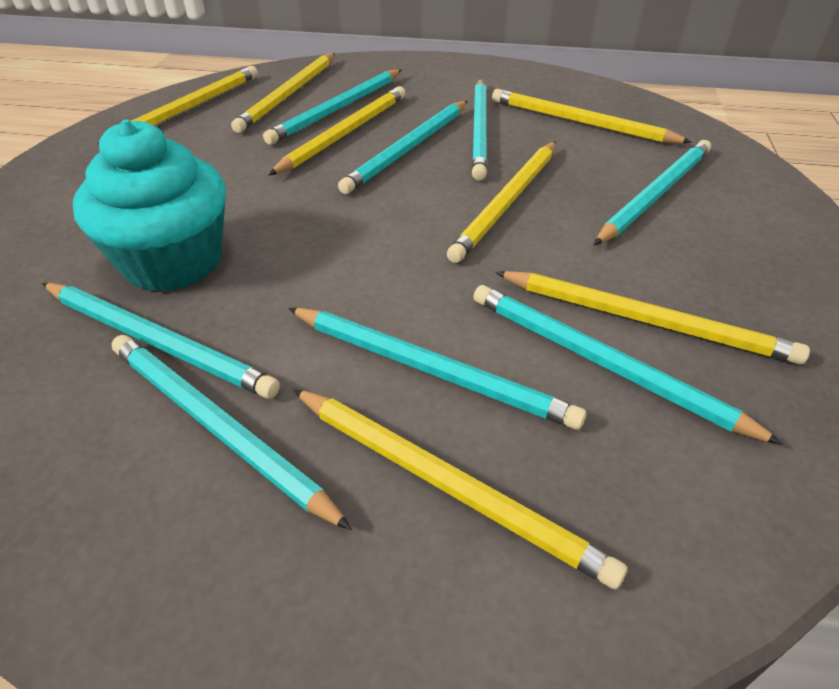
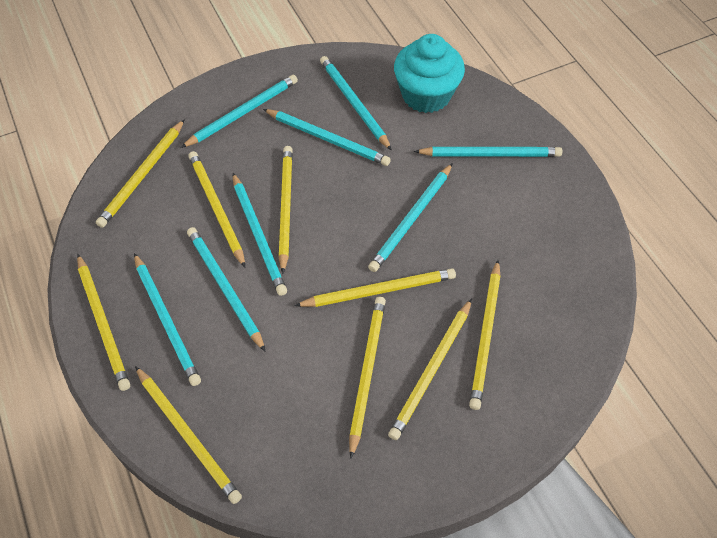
yellow pencil: 7 -> 9

